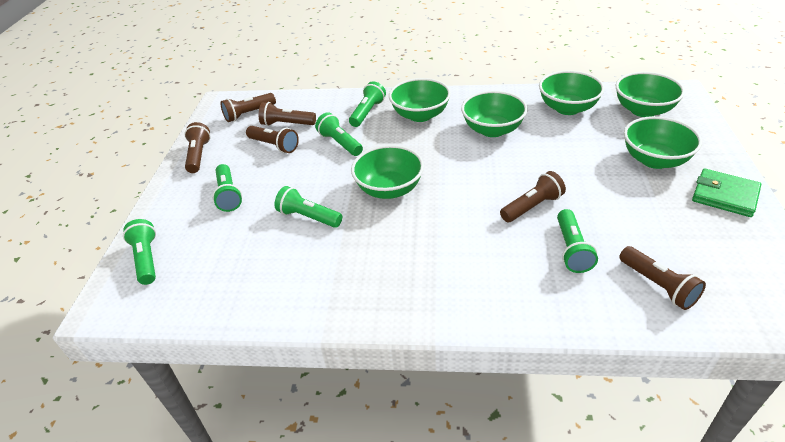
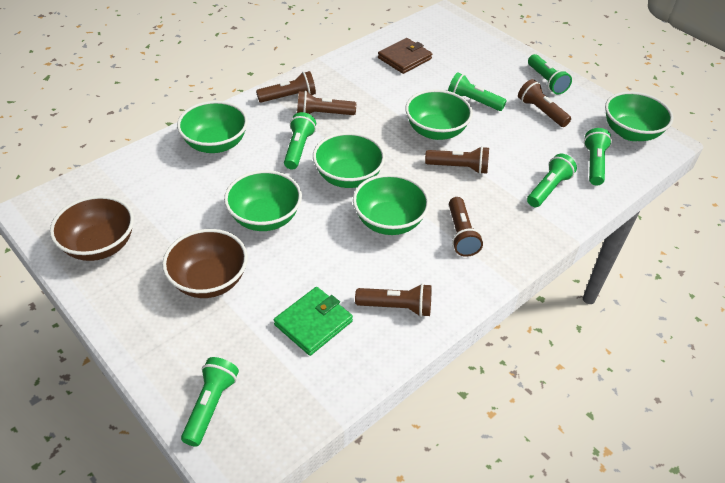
brown bowl: 0 -> 2
brown wallet: 0 -> 1

